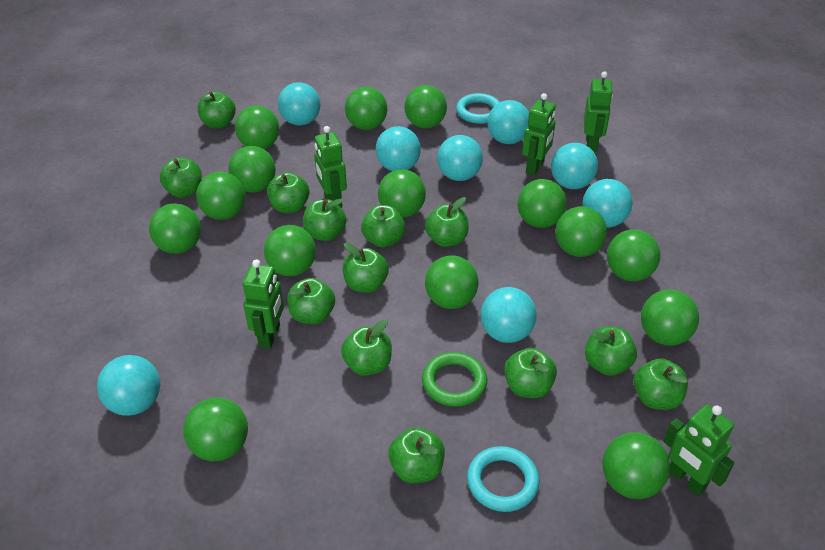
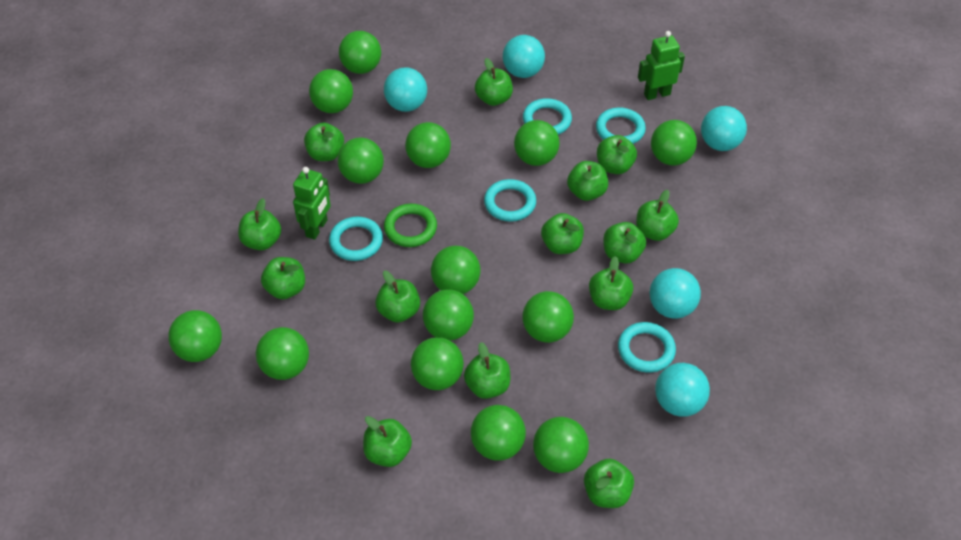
green apple: 13 -> 14
green ball: 15 -> 14
green robot: 5 -> 2
turquoise ball: 8 -> 5
turquoise ring: 2 -> 5

